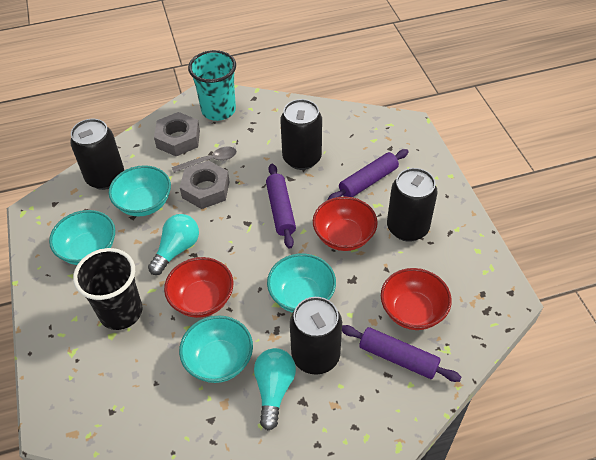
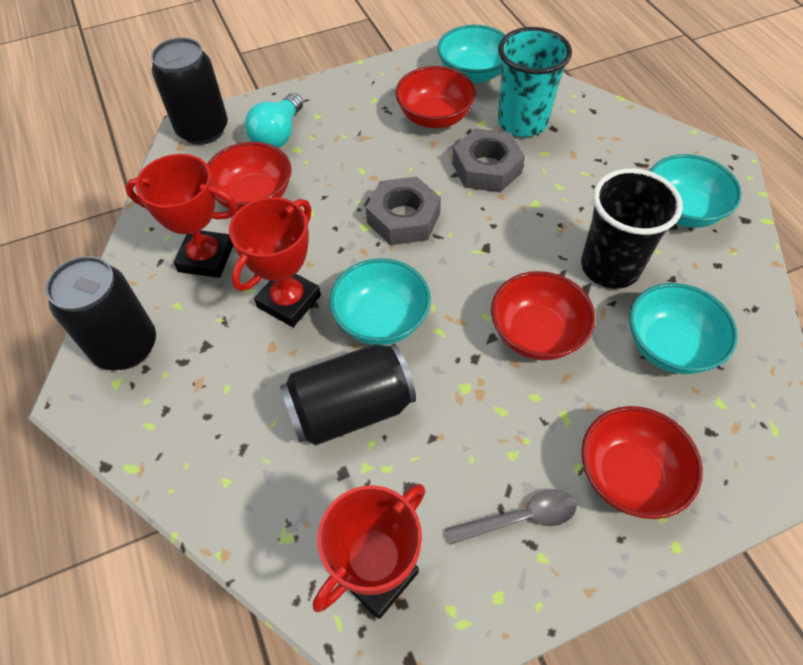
black can: 4 -> 3
purple rolling pin: 3 -> 0
red bowl: 3 -> 4
red trophy: 0 -> 3
turquoise light bulb: 2 -> 1

